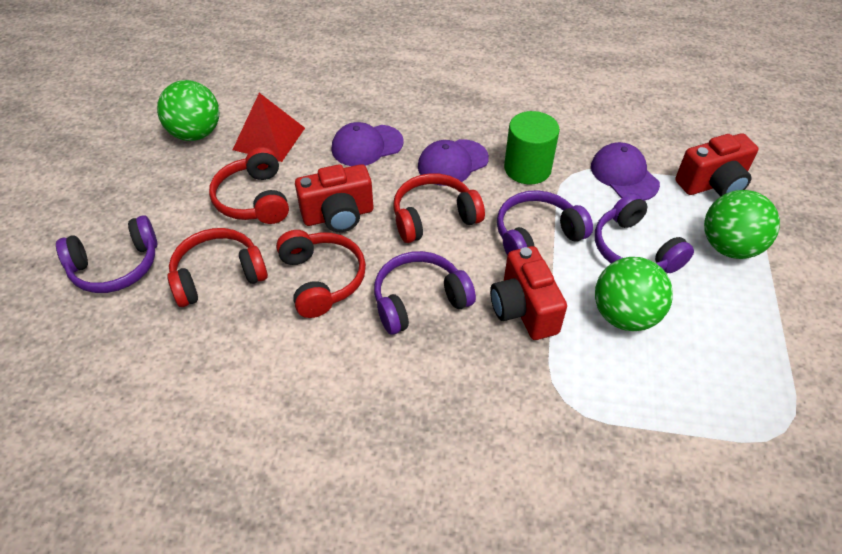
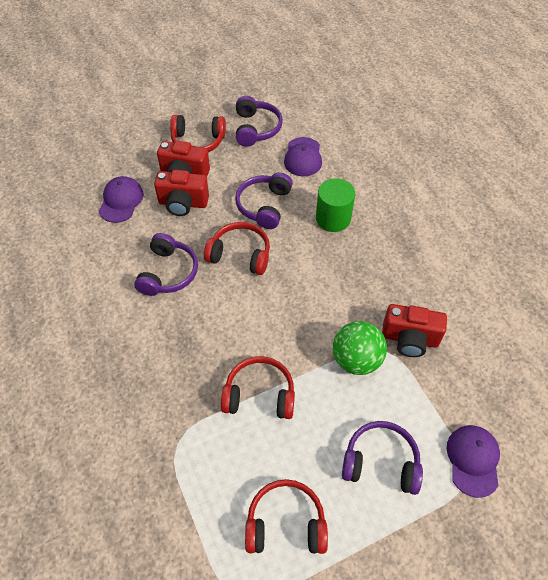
green ball: 3 -> 1
red pyramid: 1 -> 0

